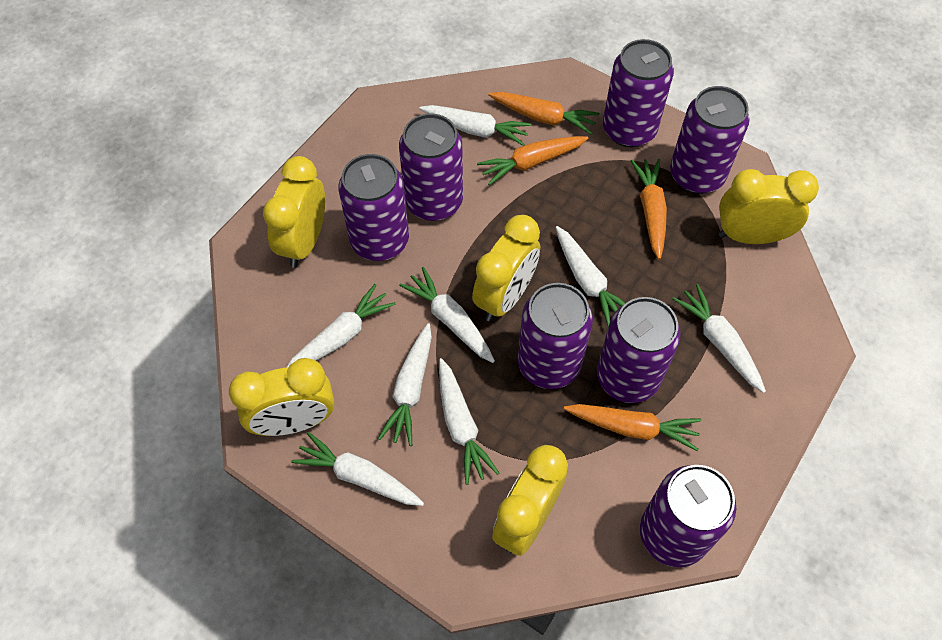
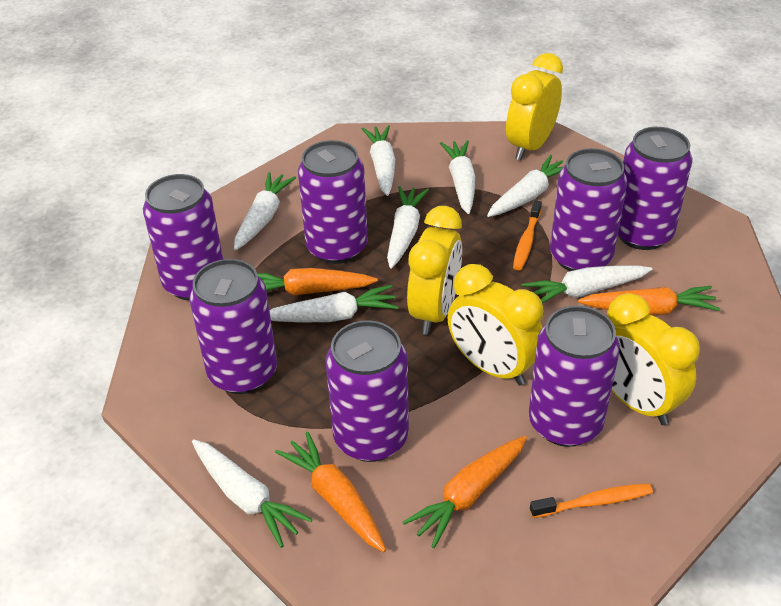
orange toothbrush: 0 -> 2
yellow clock: 5 -> 4

